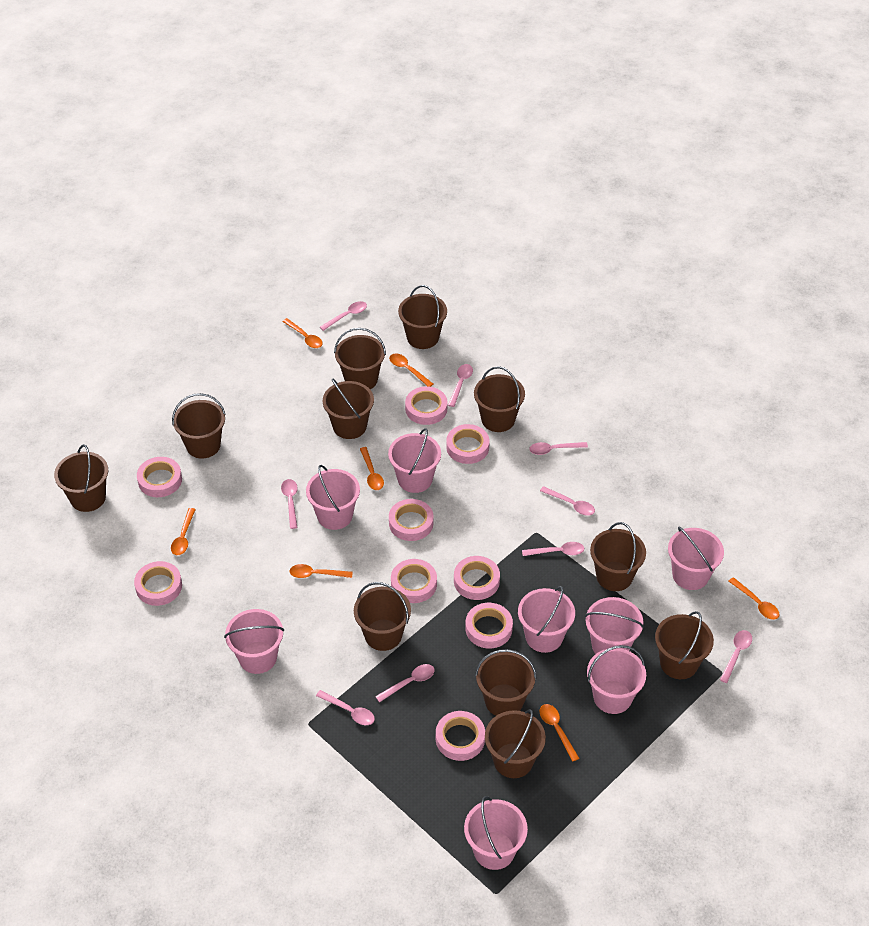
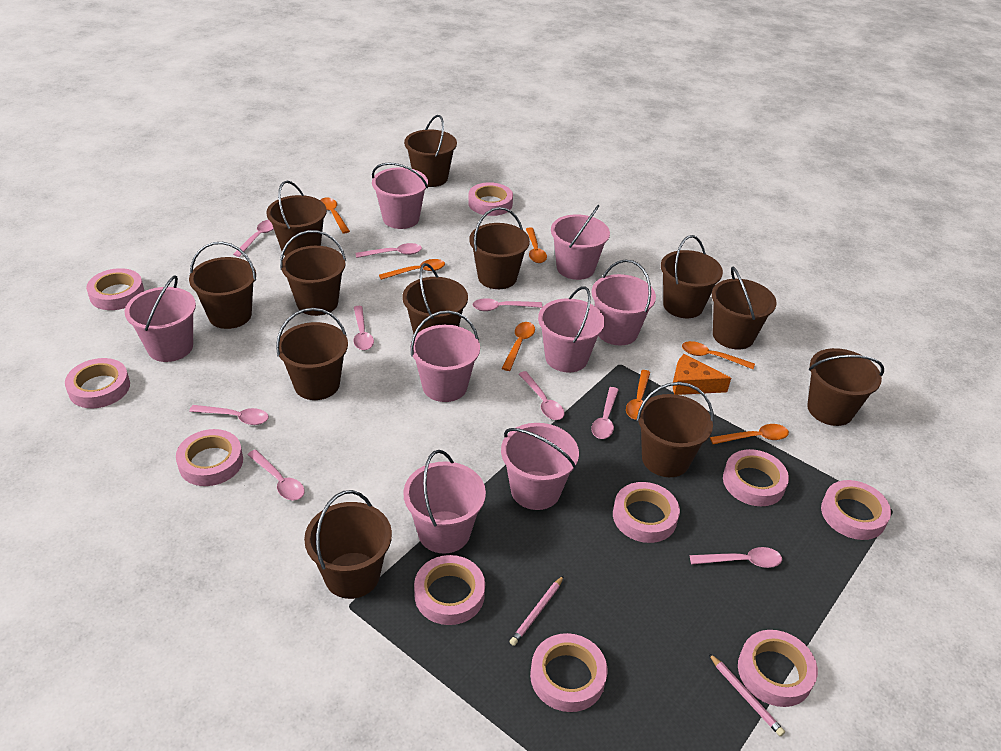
brown bucket: 11 -> 12
orange cheese: 0 -> 1
pink pencil: 0 -> 2
pink tape: 9 -> 10

